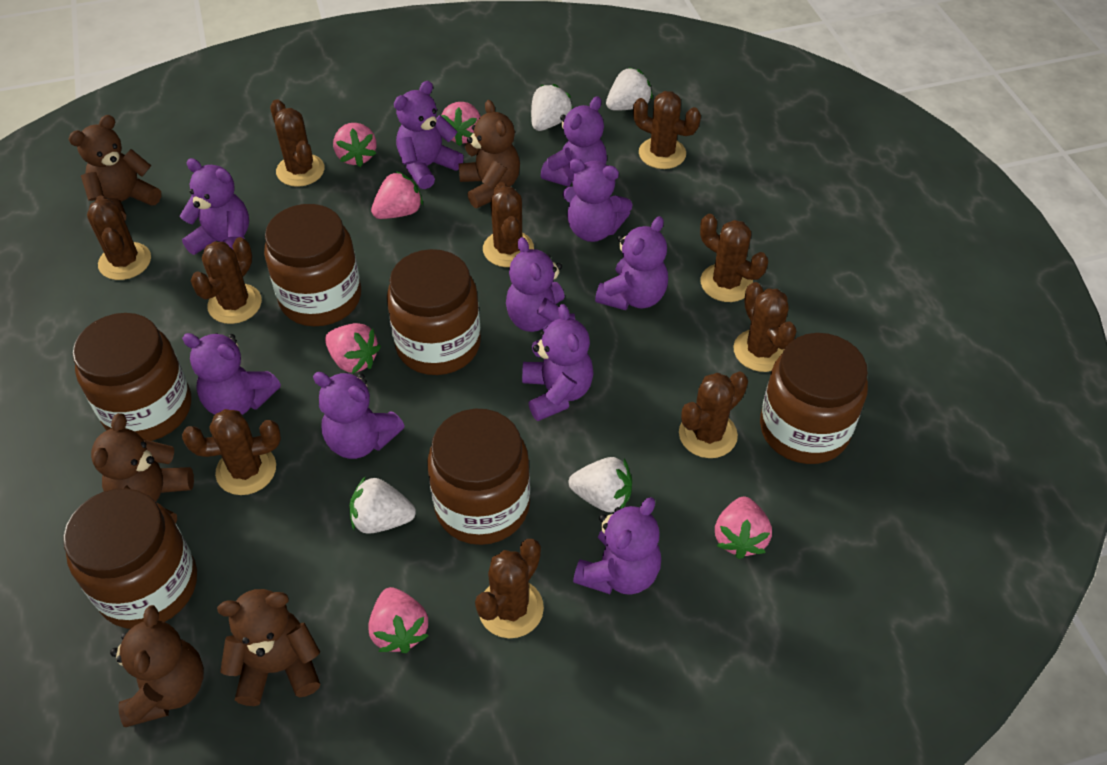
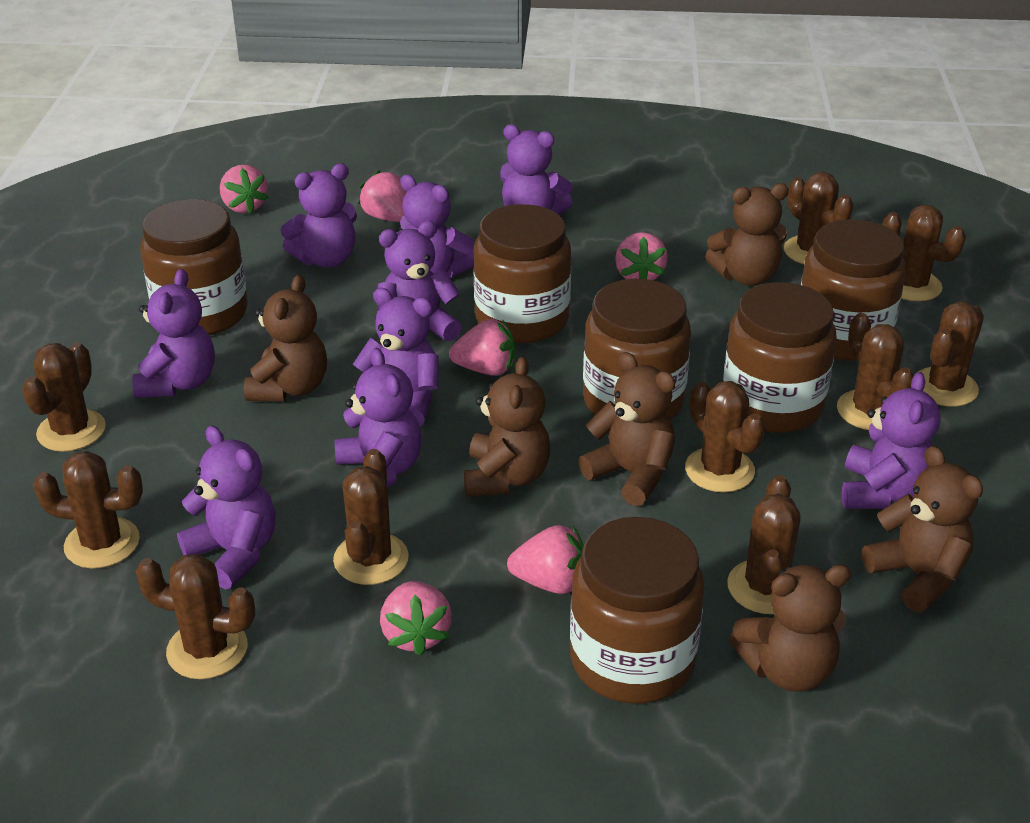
brown teddy bear: 5 -> 6
purple teddy bear: 10 -> 9
white strawberry: 4 -> 0

